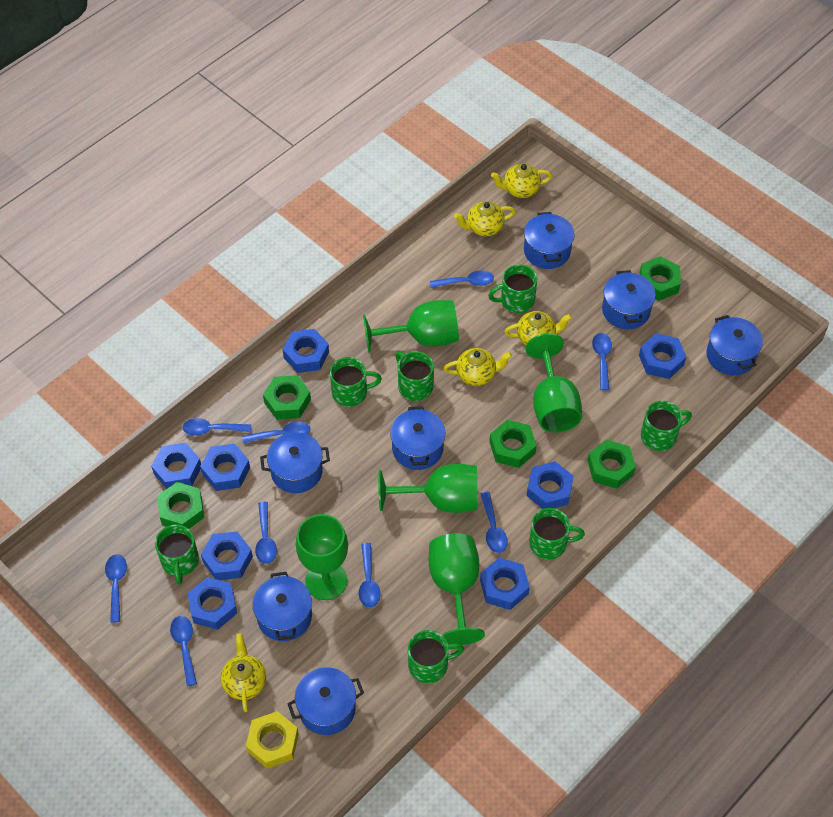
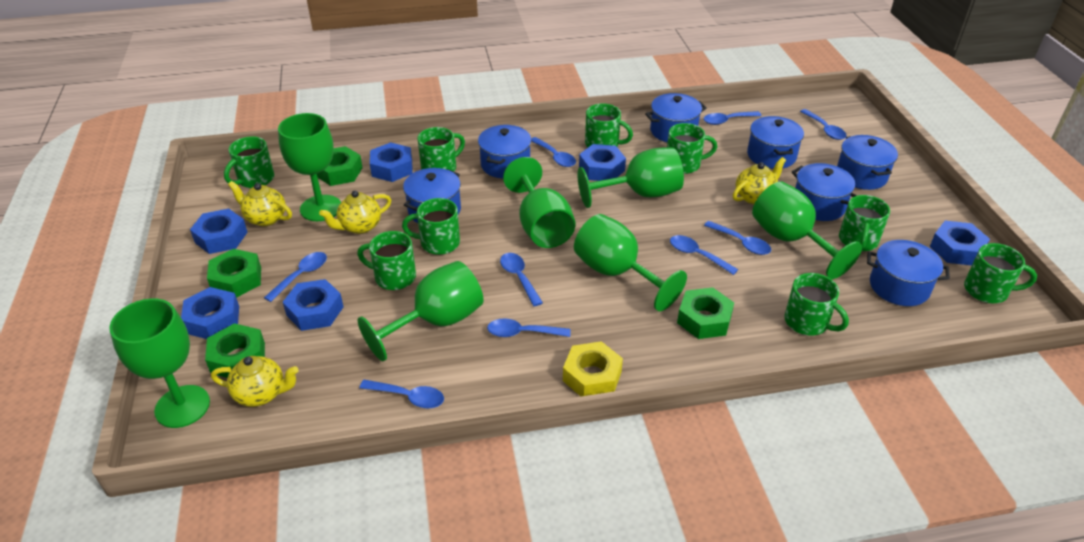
blue nut: 8 -> 6
green goblet: 5 -> 7
green mug: 7 -> 9
green nut: 5 -> 4
yellow teapot: 5 -> 4

